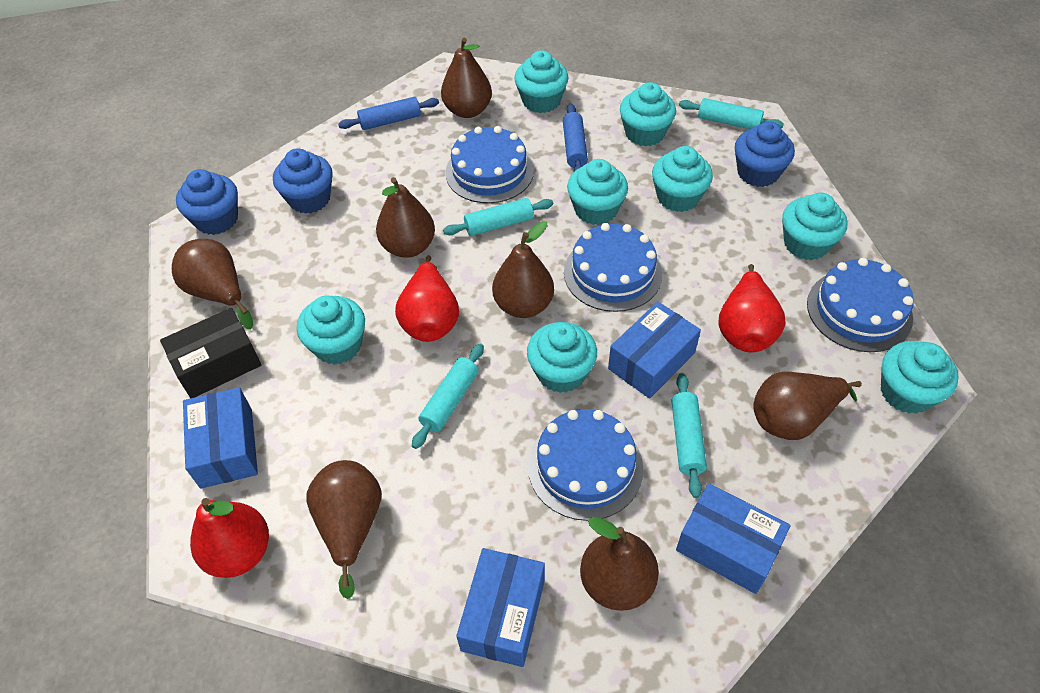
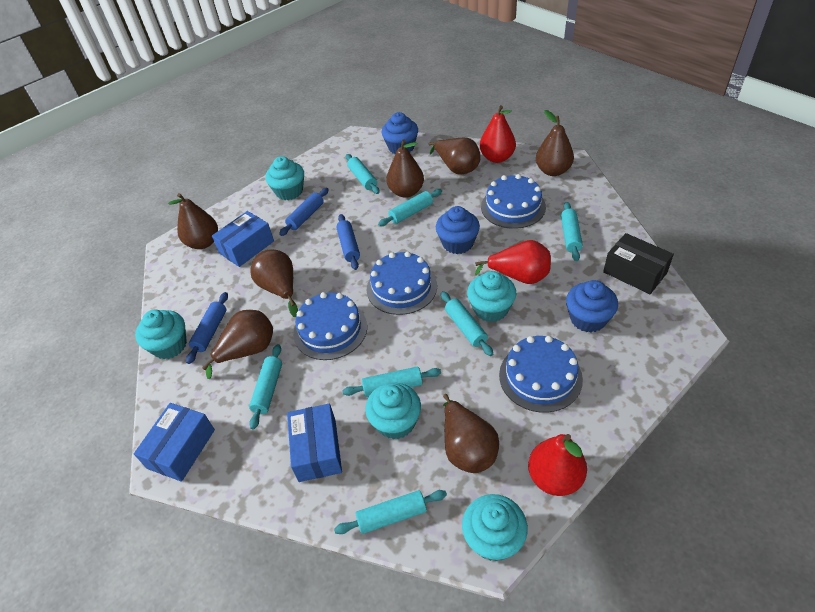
blue box: 4 -> 3
blue rolling pin: 2 -> 3
turquoise cupcake: 8 -> 5
turquoise rolling pin: 4 -> 7

